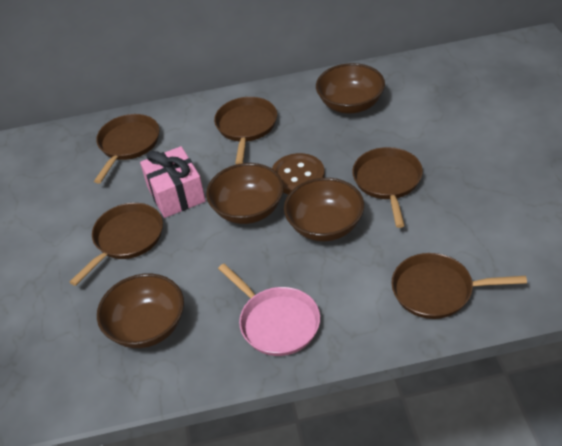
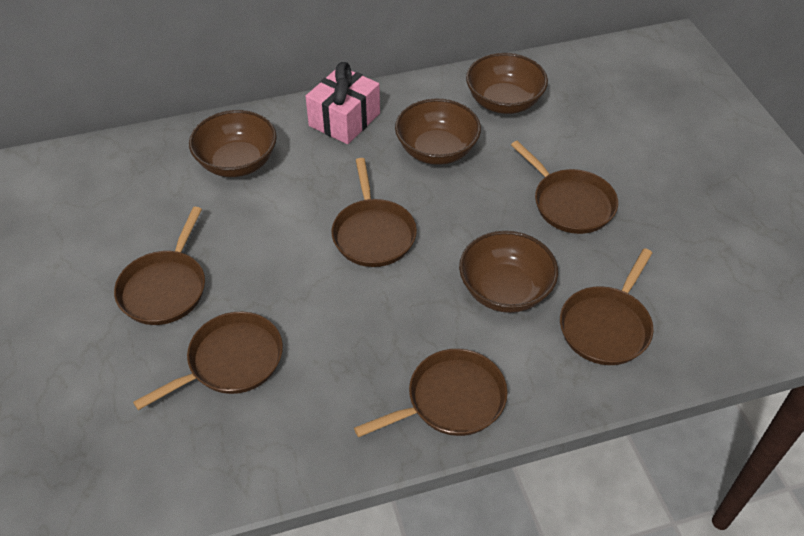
brown button: 1 -> 0
brown pan: 5 -> 6
pink pan: 1 -> 0

